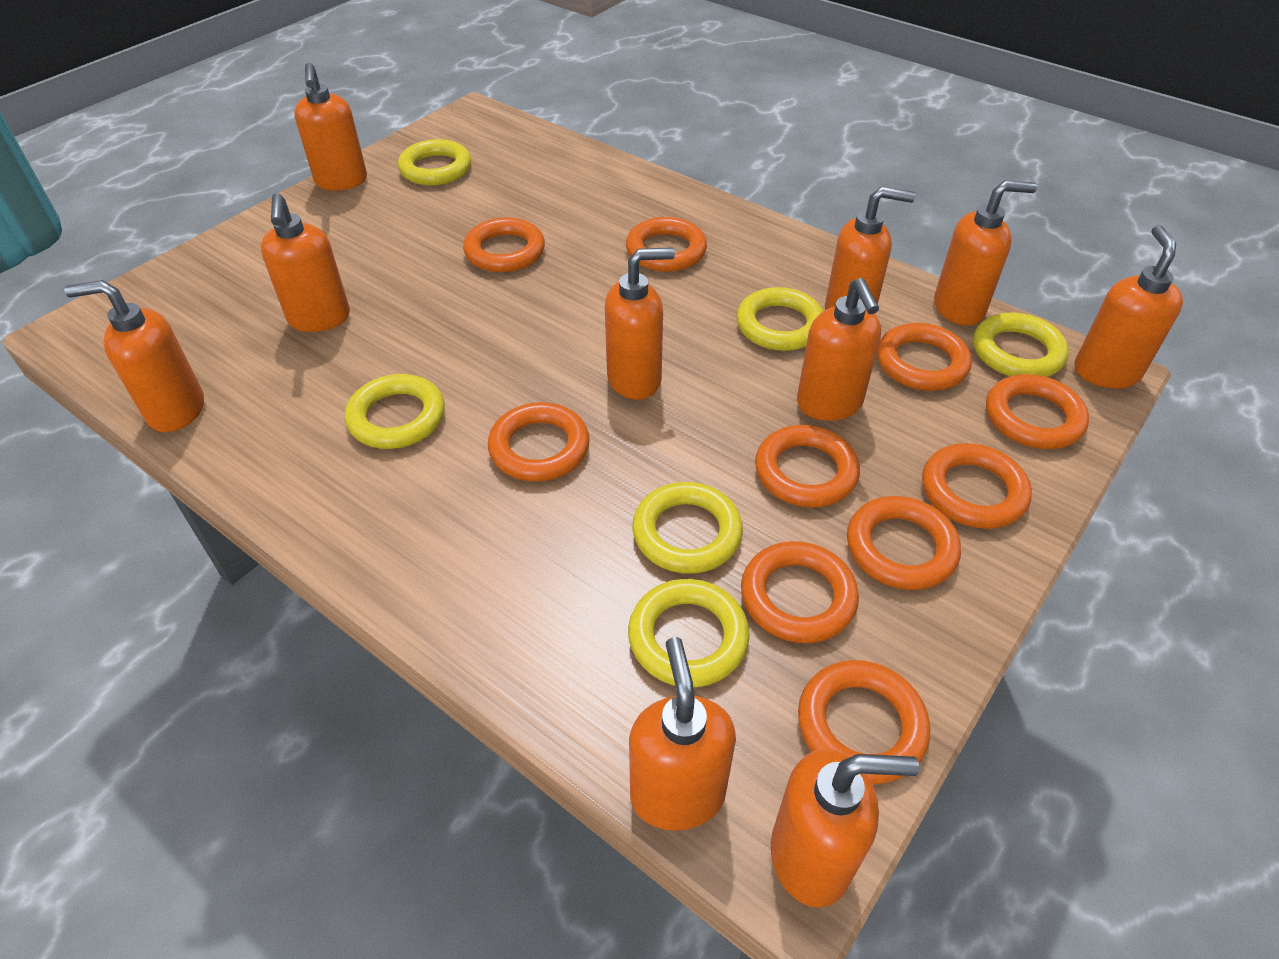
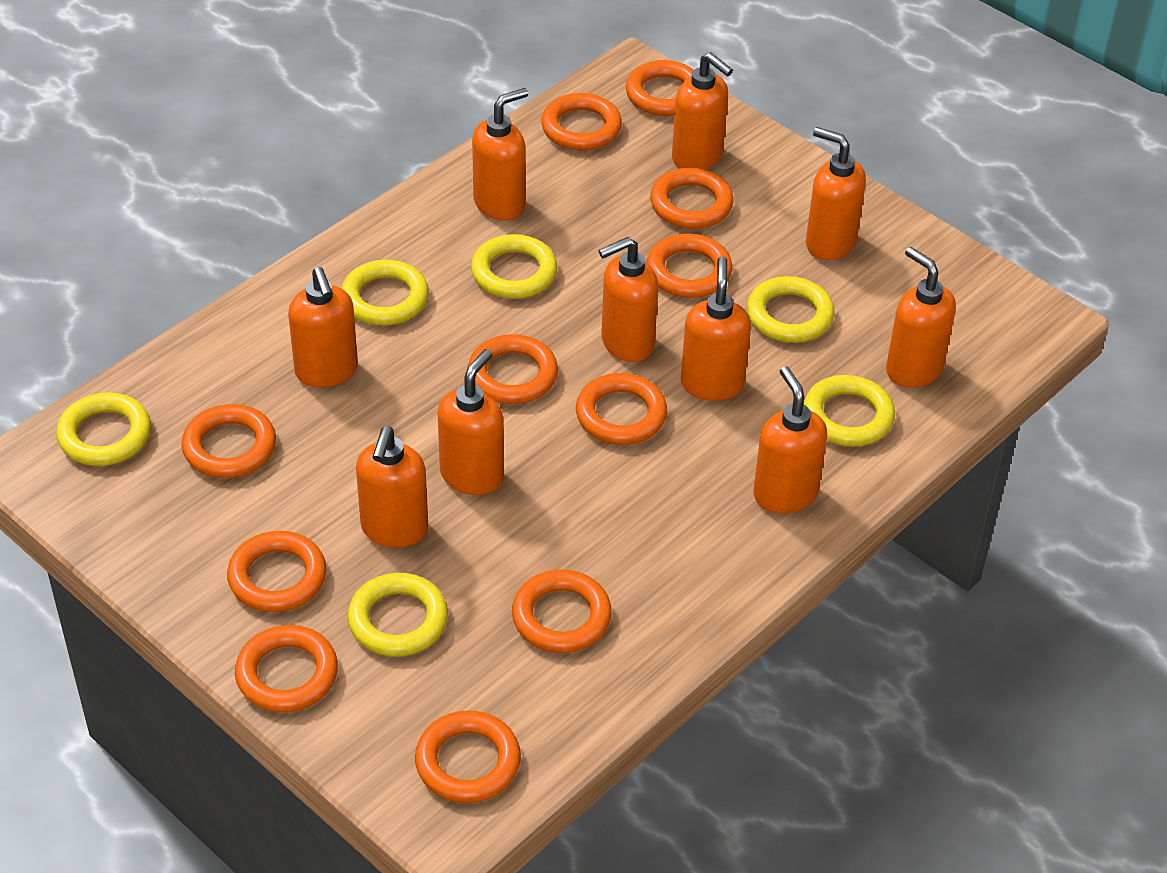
orange ring: 10 -> 11

